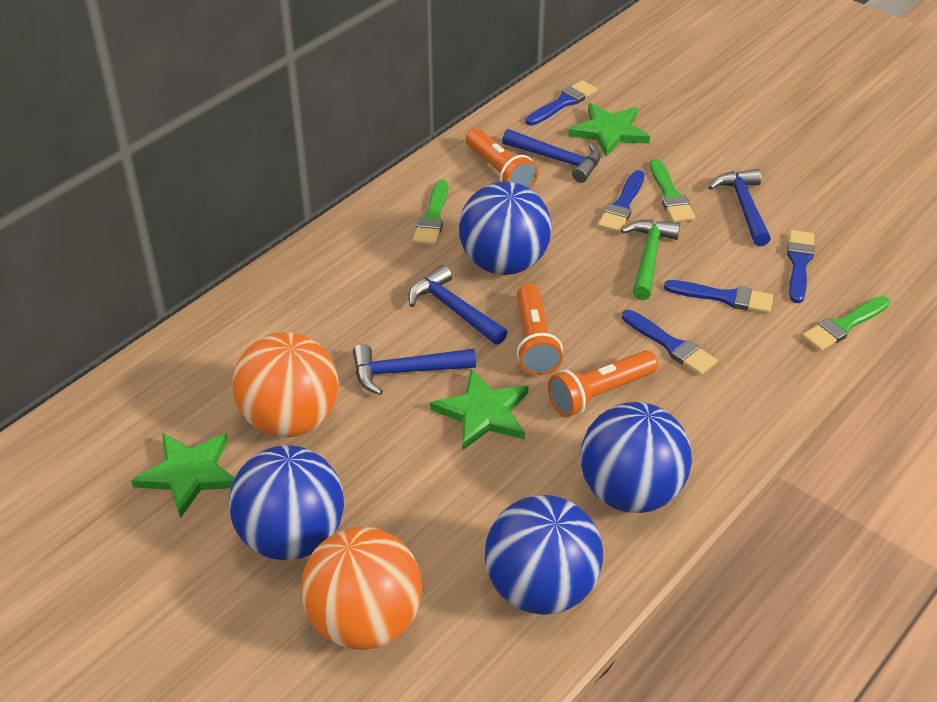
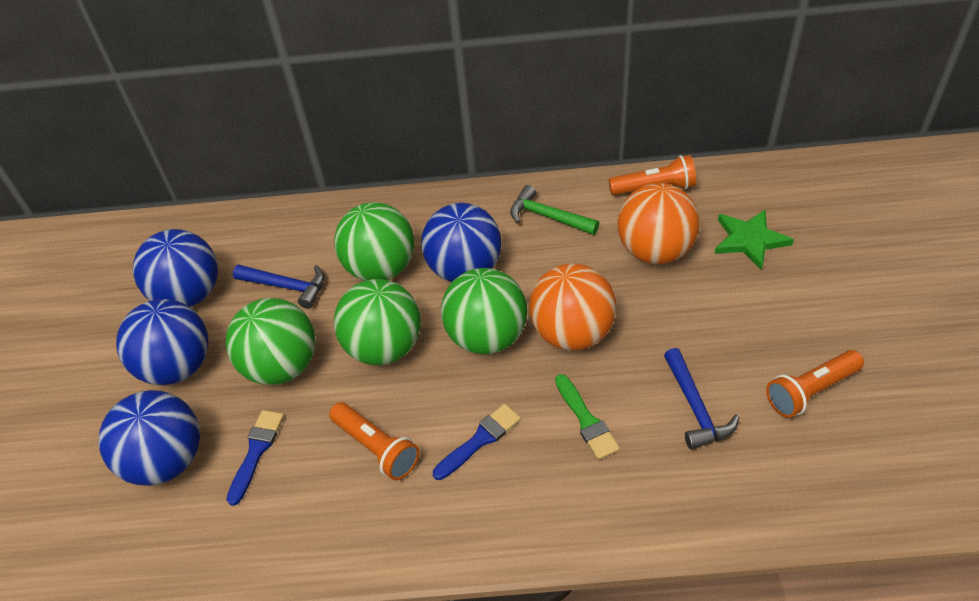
blue brush: 5 -> 2
blue hammer: 4 -> 2
green ball: 0 -> 4
green brush: 3 -> 1
green star: 3 -> 1

